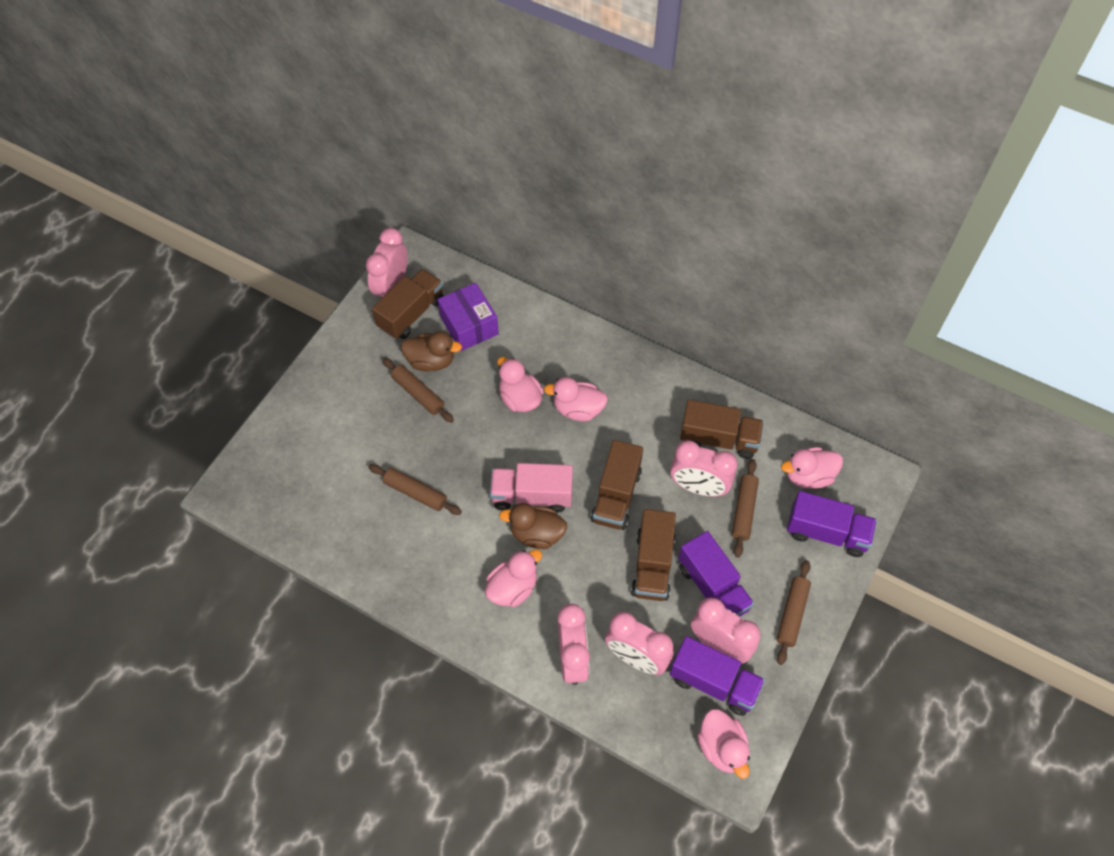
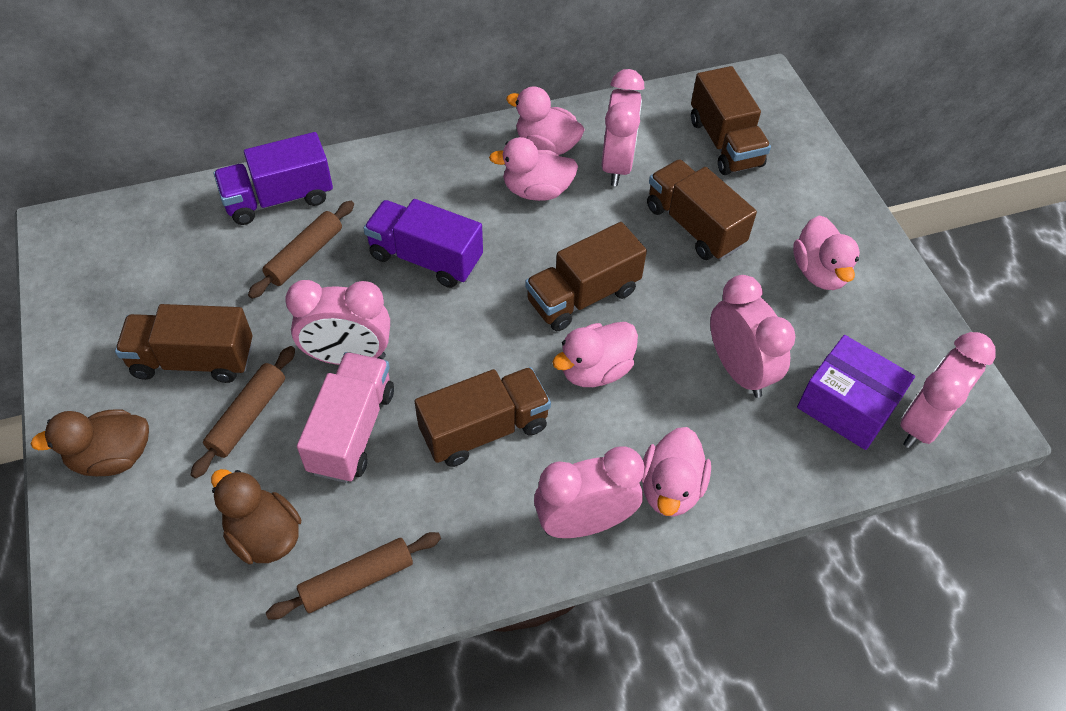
brown rolling pin: 4 -> 3
brown truck: 4 -> 5
purple truck: 3 -> 2

